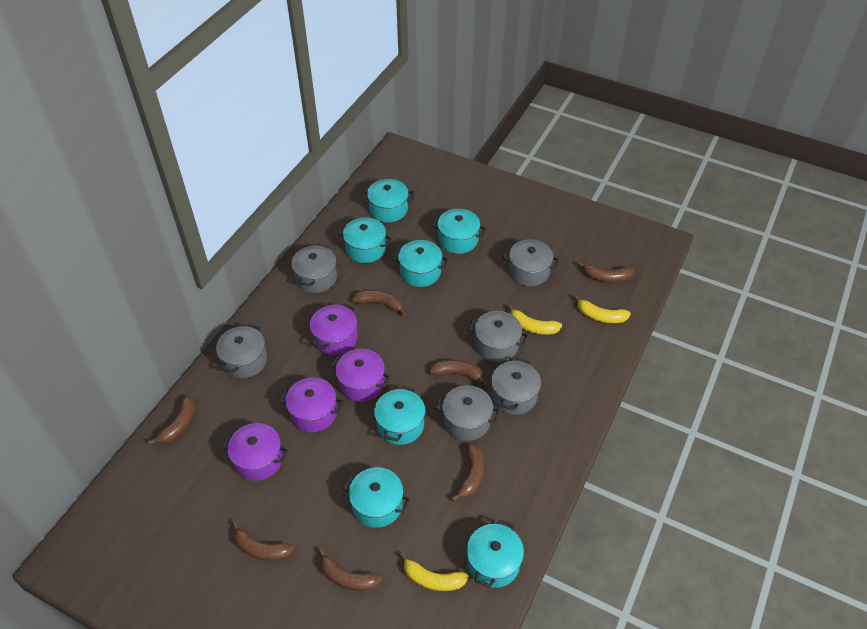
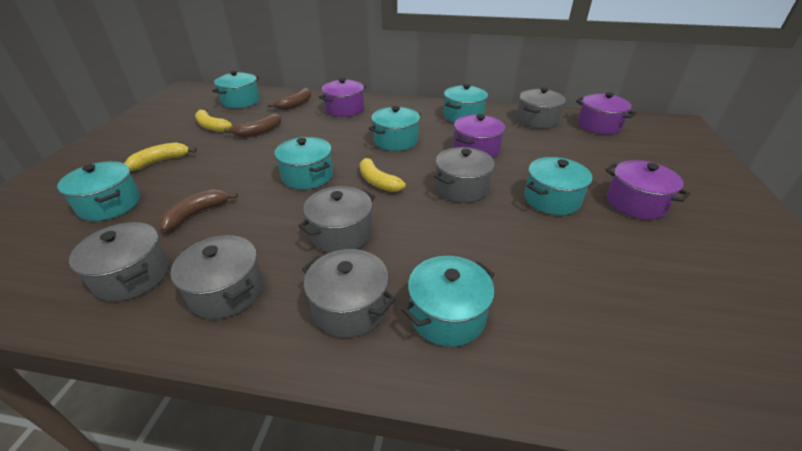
brown banana: 7 -> 3

